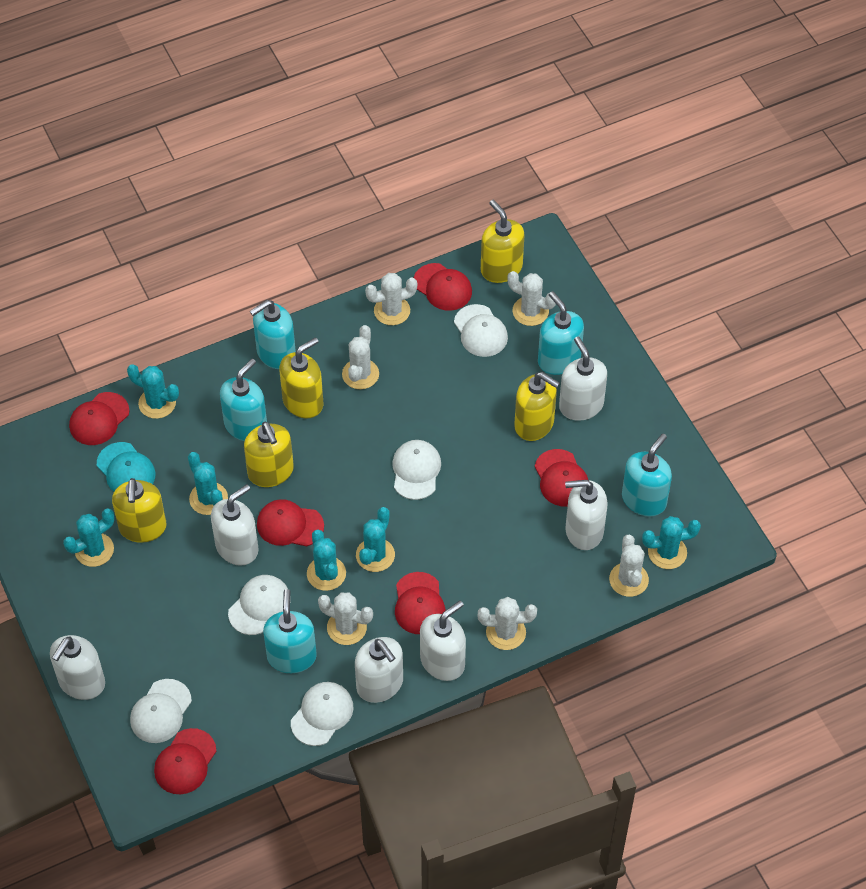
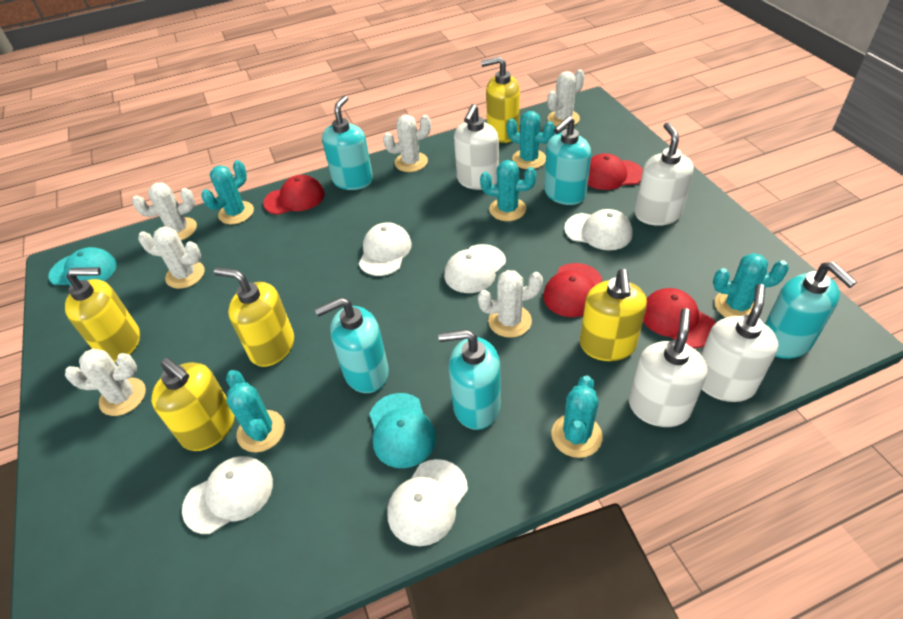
red cap: 6 -> 4
turquoise cap: 1 -> 2
white soap dispenser: 6 -> 4

